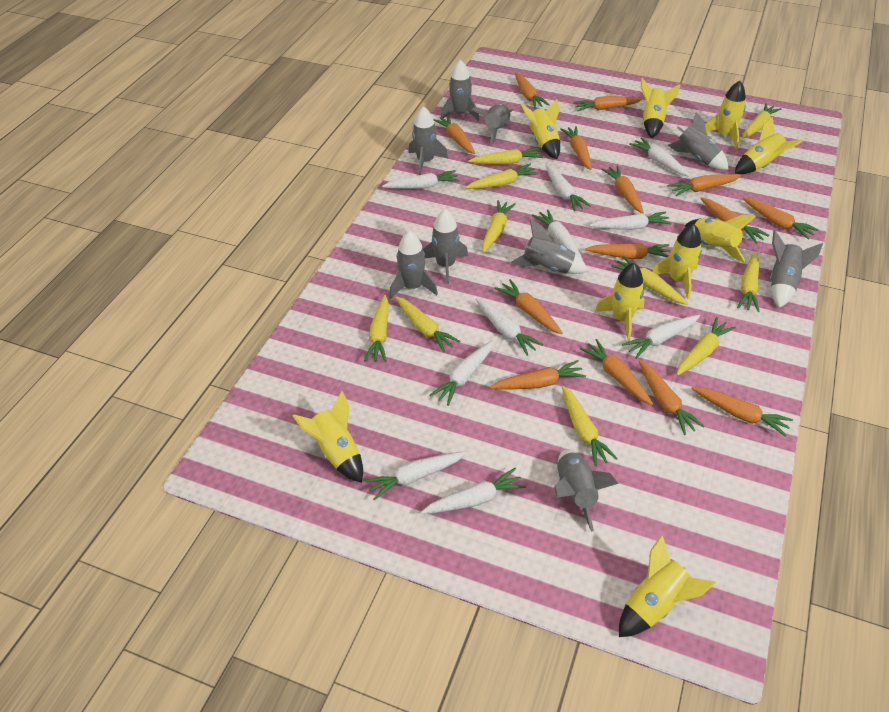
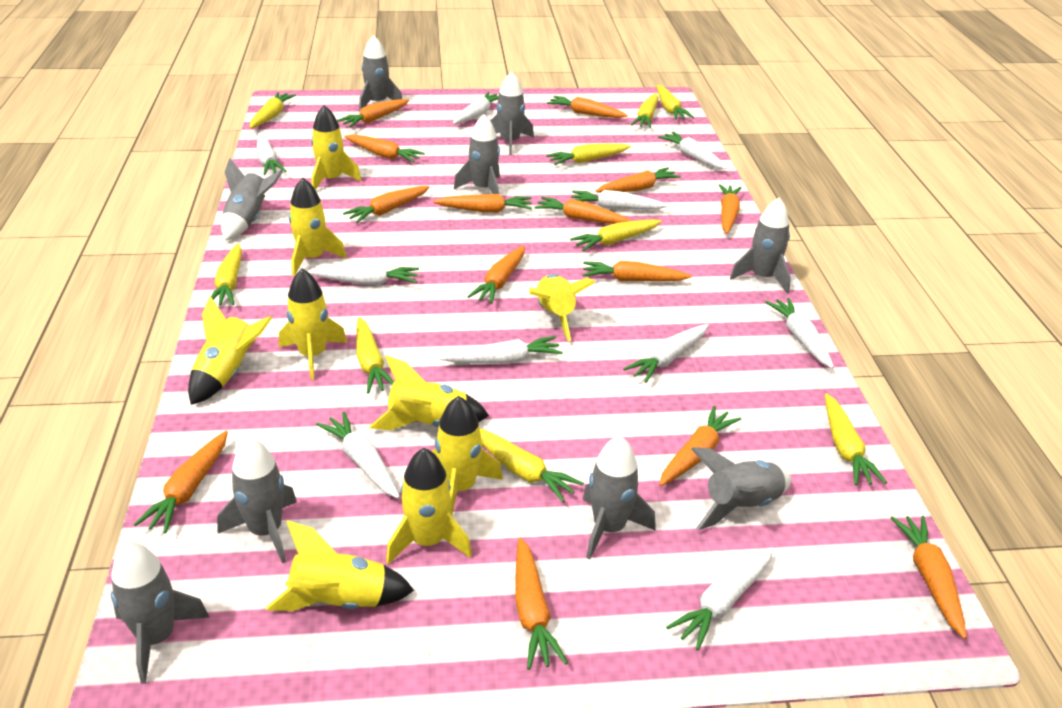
yellow carrot: 10 -> 9

